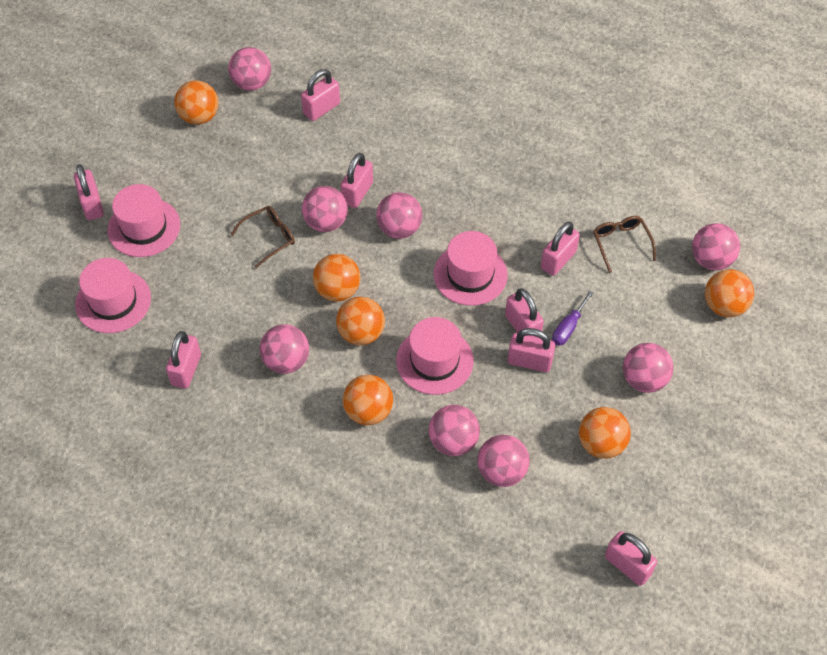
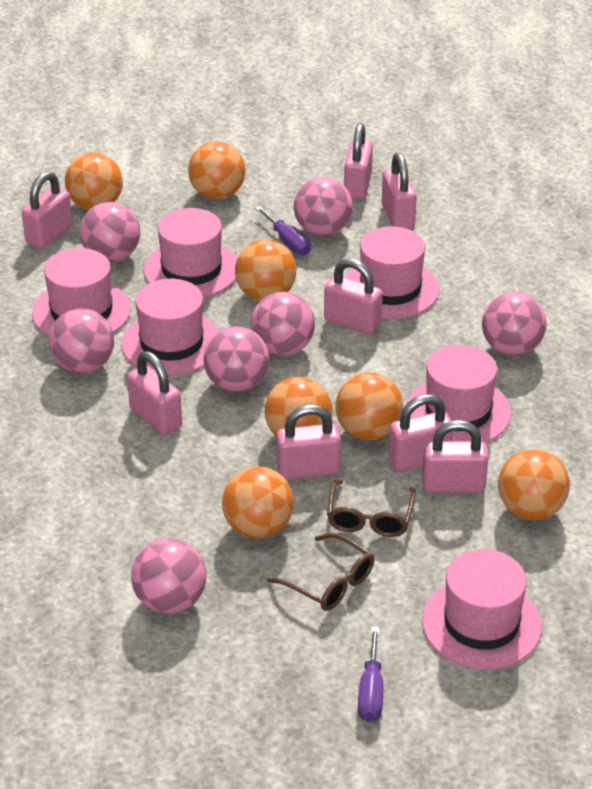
orange ball: 6 -> 7
pink ball: 8 -> 7
pink hat: 4 -> 6
purple screwdriver: 1 -> 2

